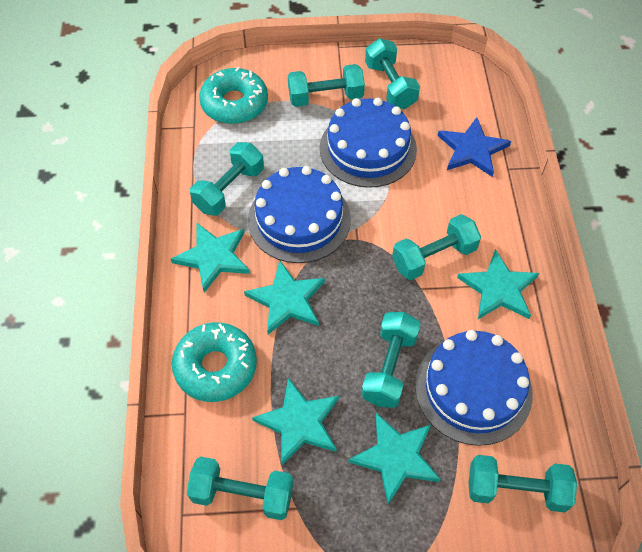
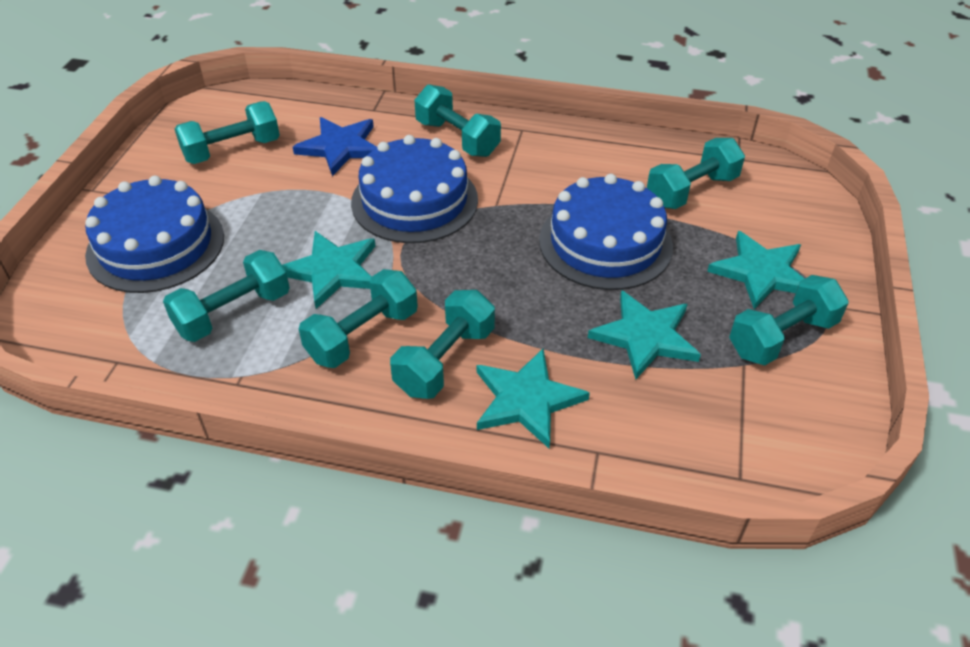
turquoise donut: 2 -> 0
turquoise star: 5 -> 4

